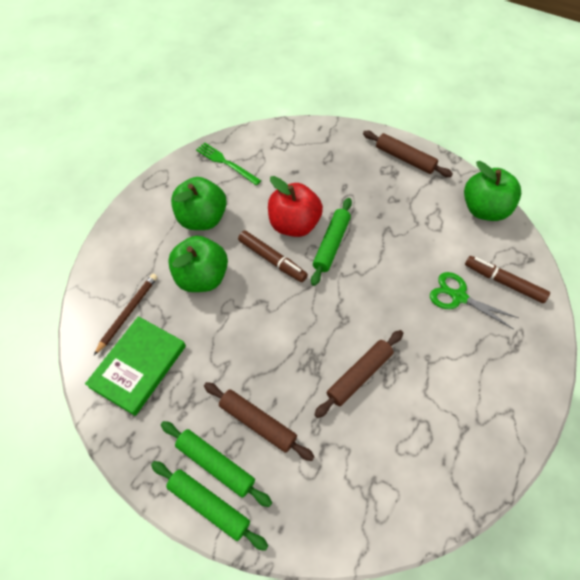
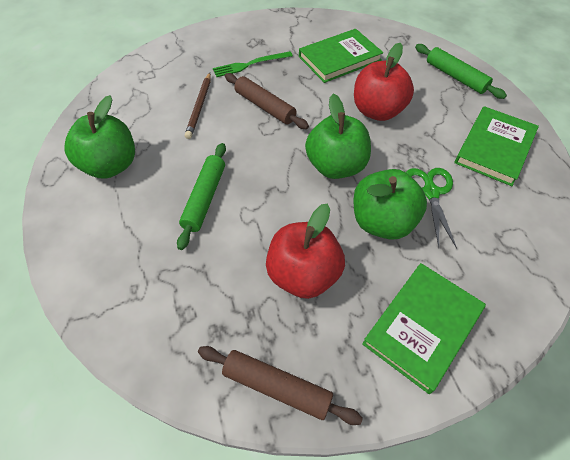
brown marker: 2 -> 0
brown rolling pin: 3 -> 2
green book: 1 -> 3
green rolling pin: 3 -> 2
red apple: 1 -> 2

